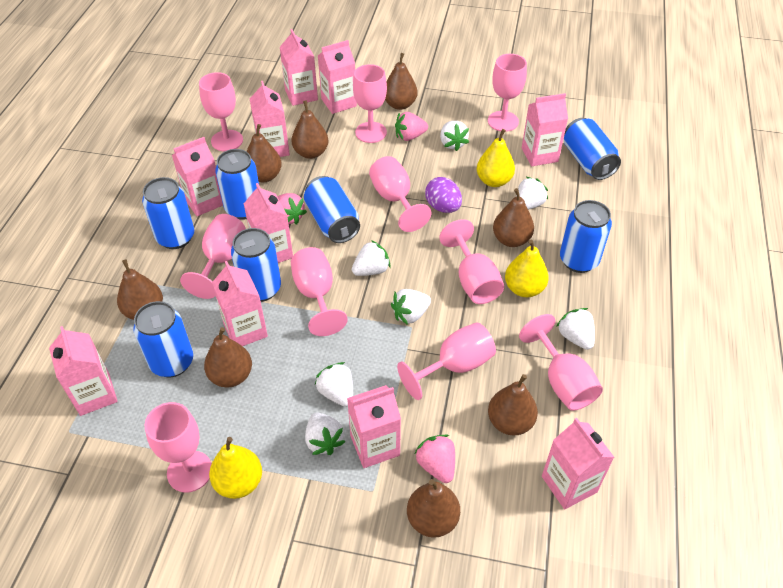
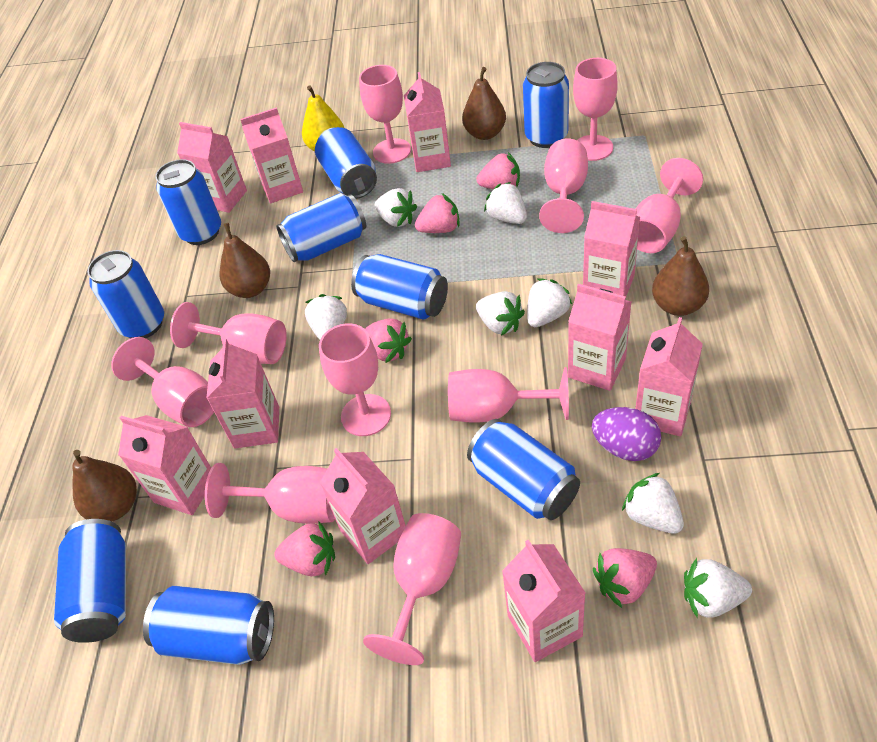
blue can: 7 -> 9
brown pear: 8 -> 4
pink strawberry: 3 -> 5
yellow pear: 3 -> 1

